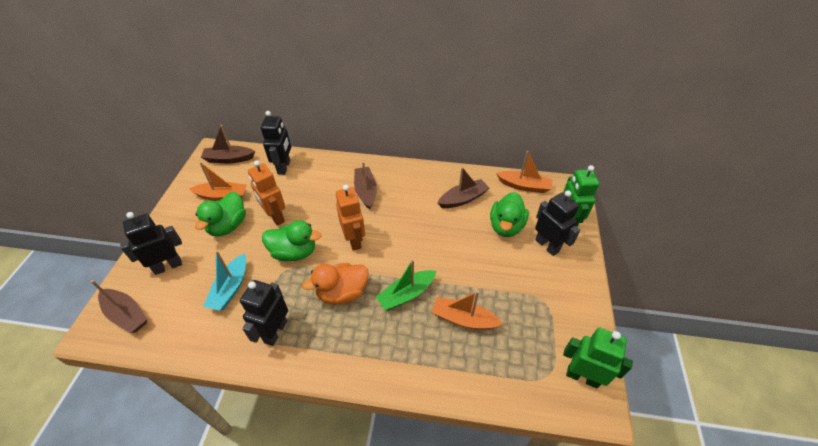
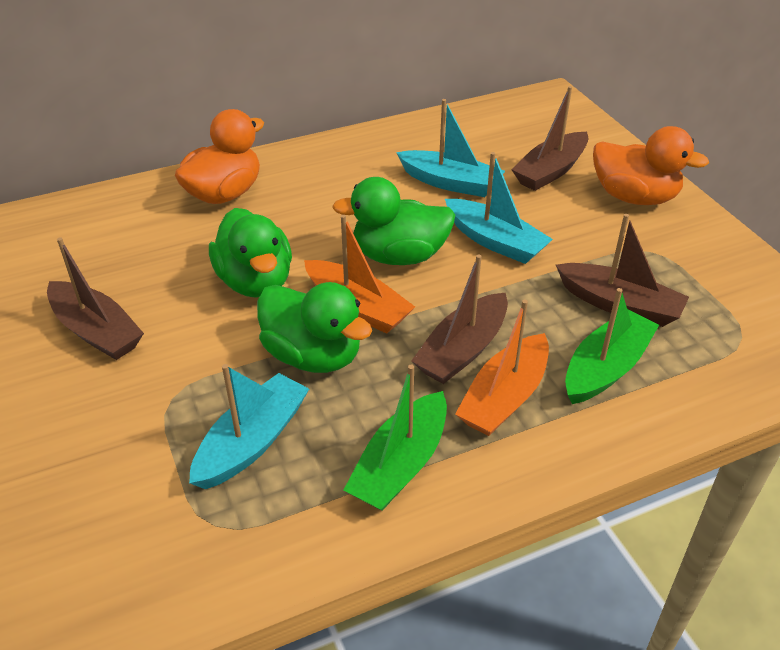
black robot: 4 -> 0
green boat: 1 -> 2
green robot: 2 -> 0
orange boat: 3 -> 2
orange duck: 1 -> 2
orange robot: 2 -> 0
turquoise boat: 1 -> 3

